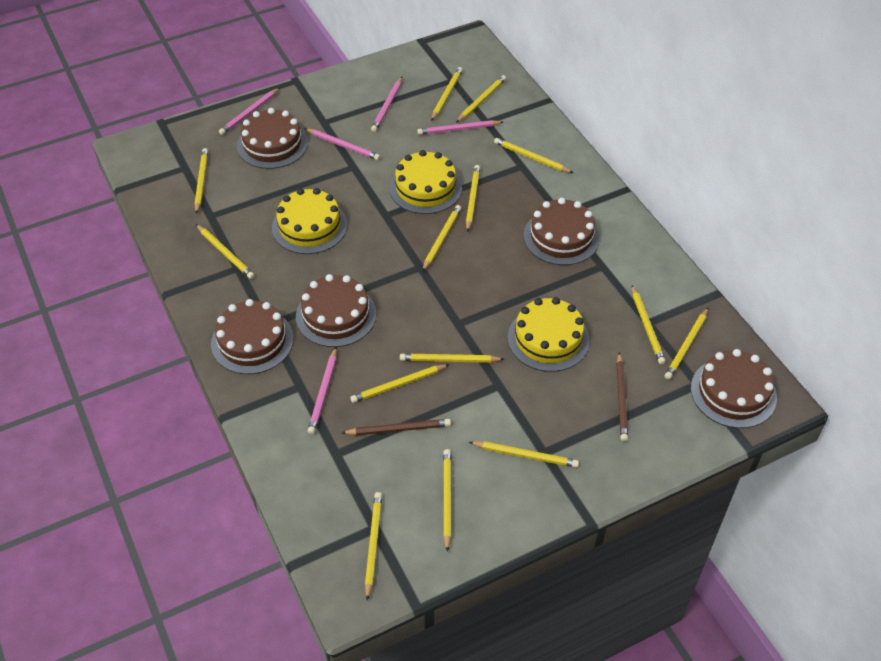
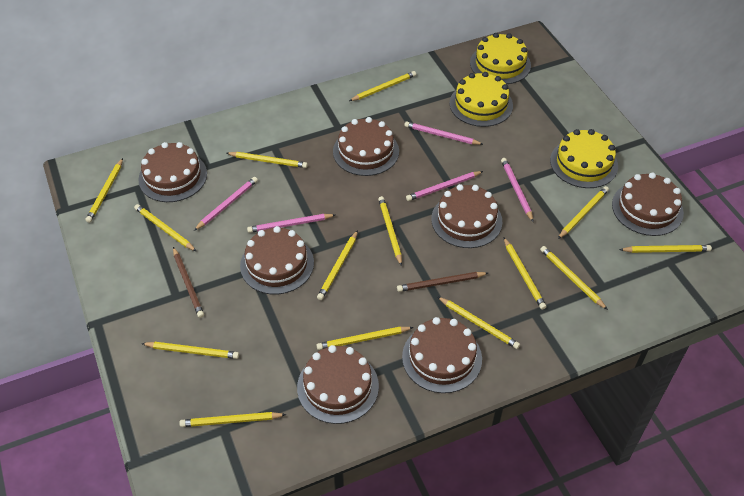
brown cake: 5 -> 7

